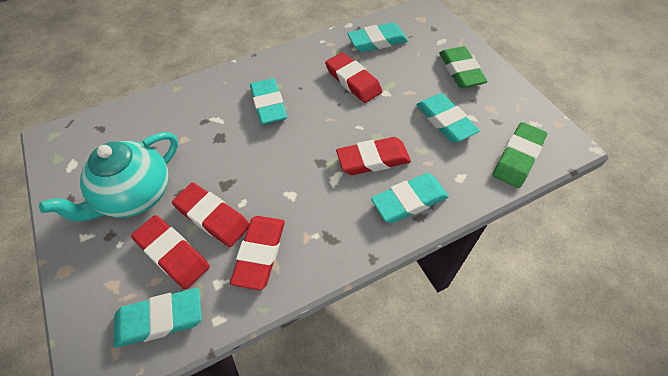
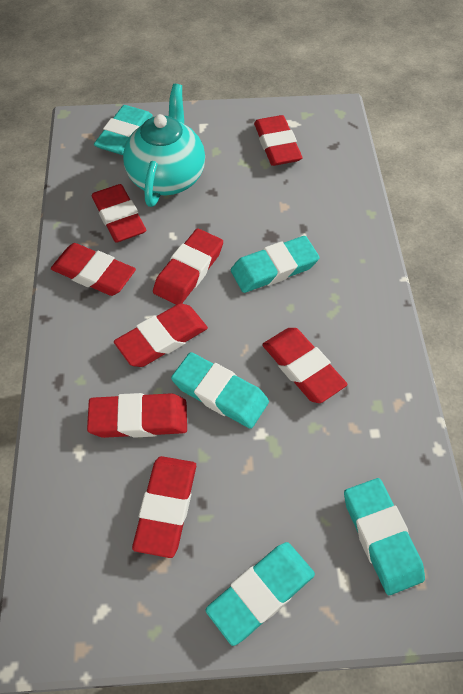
green eraser: 2 -> 0
red eraser: 5 -> 8

